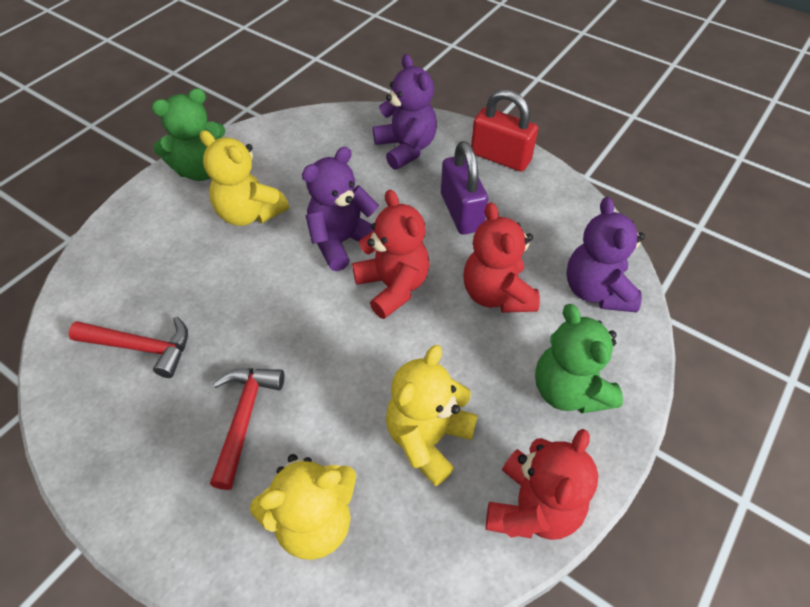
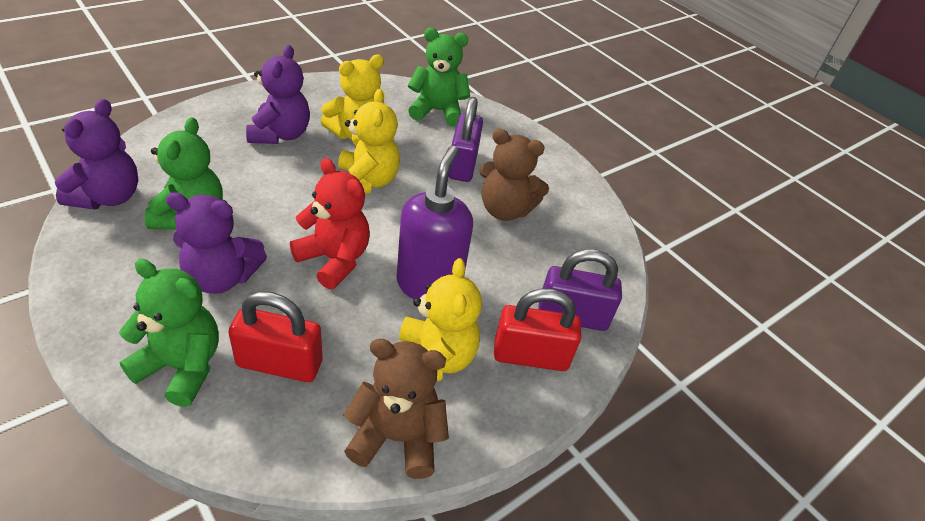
brown teddy bear: 0 -> 2
green teddy bear: 2 -> 3
purple padlock: 1 -> 2
purple soap dispenser: 0 -> 1
red hammer: 2 -> 0
red padlock: 1 -> 2
red teddy bear: 3 -> 1

